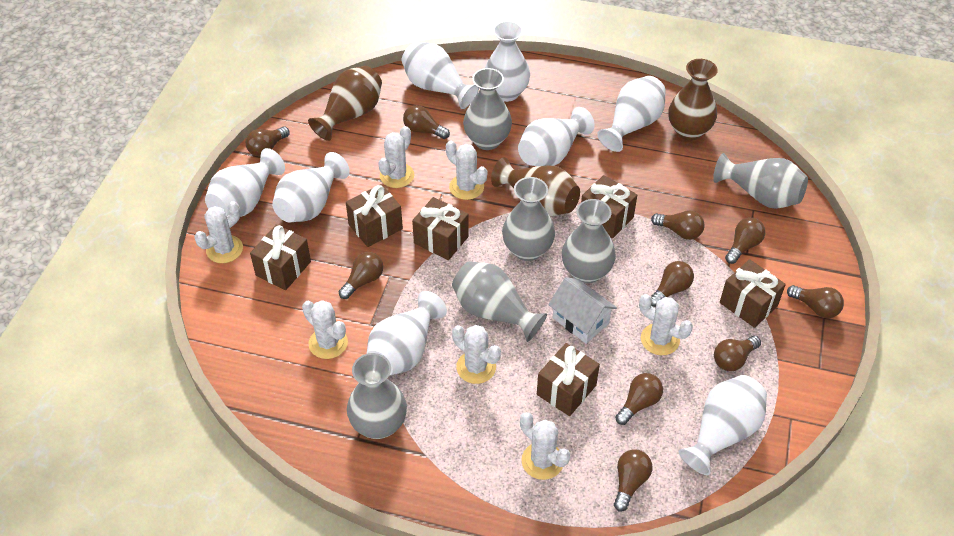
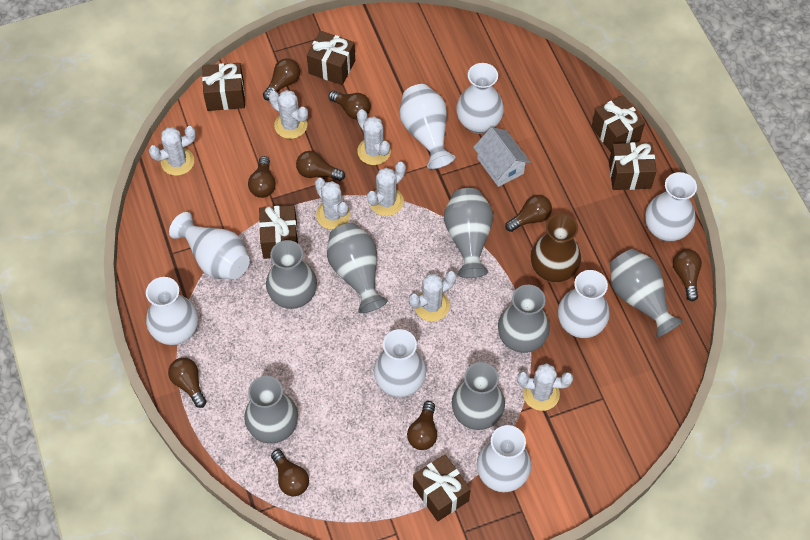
brown light bulb: 10 -> 9
brown vase: 3 -> 1
grey vase: 6 -> 7

